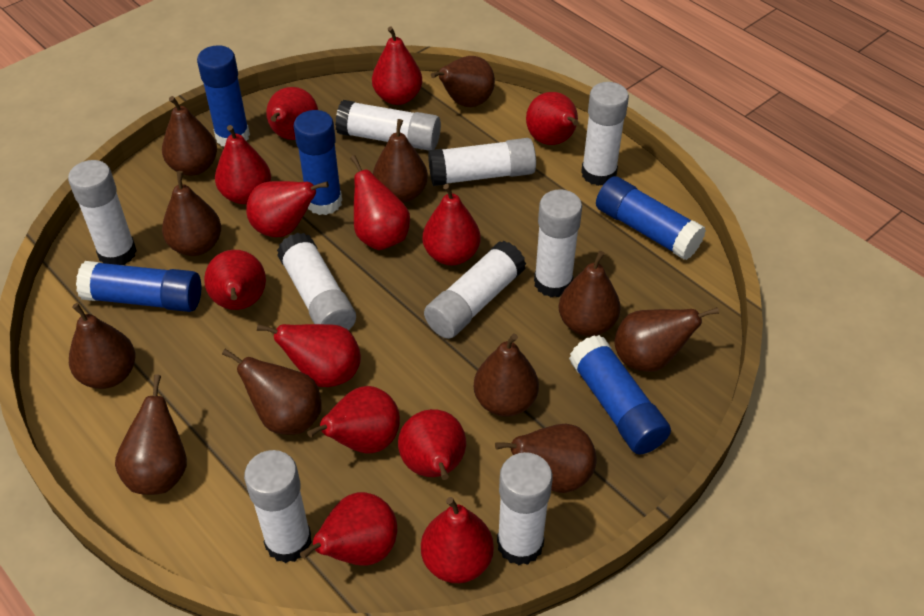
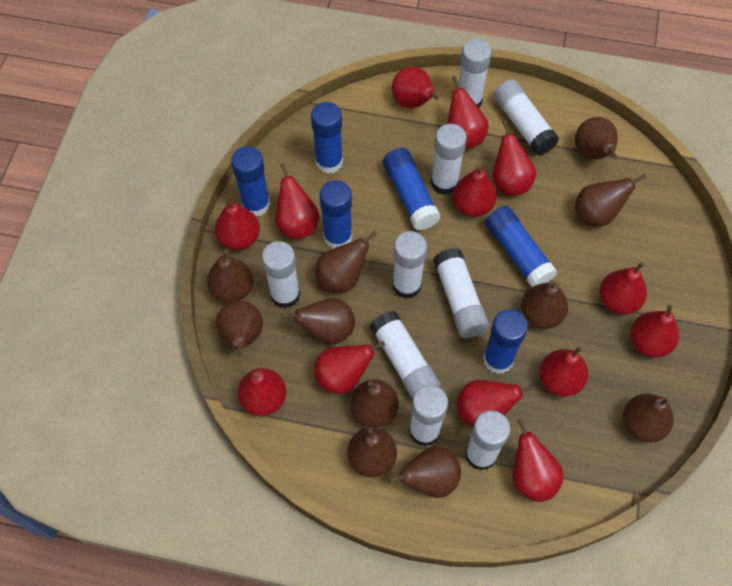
blue glue stick: 5 -> 6

